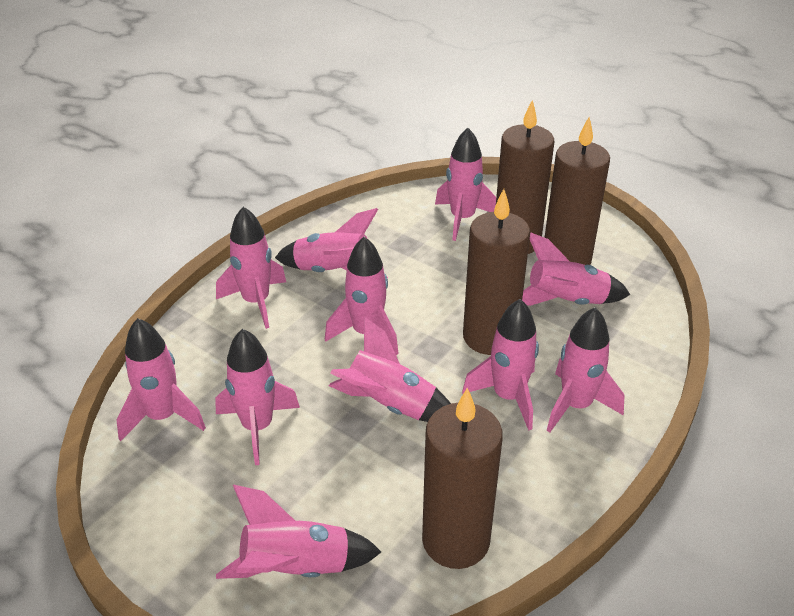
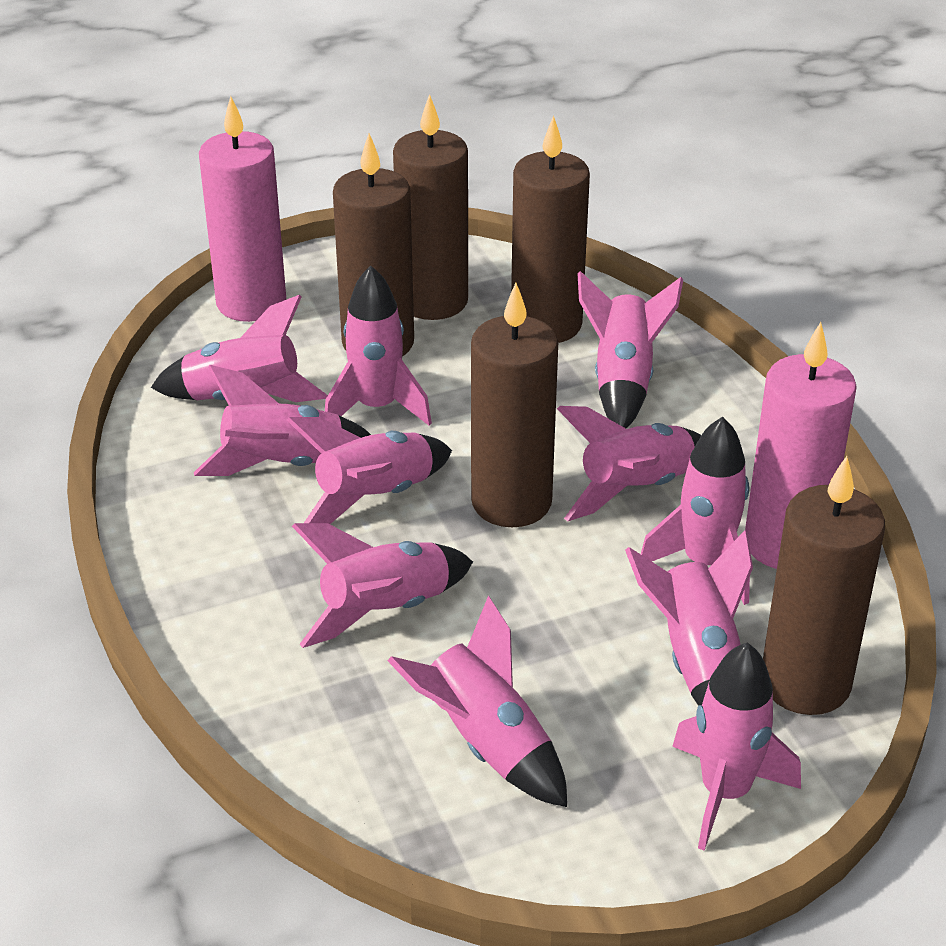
brown candle: 4 -> 5
pink candle: 0 -> 2

